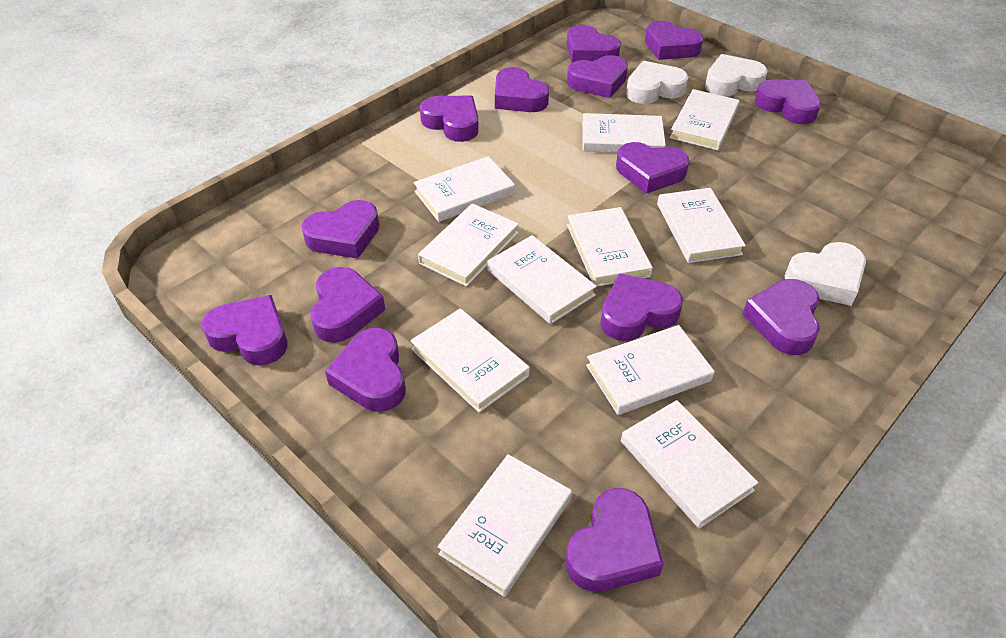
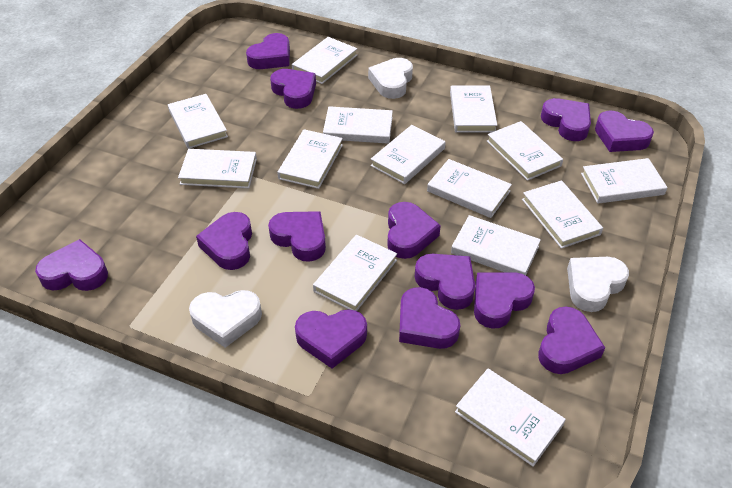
purple heart: 14 -> 13
white book: 11 -> 14

